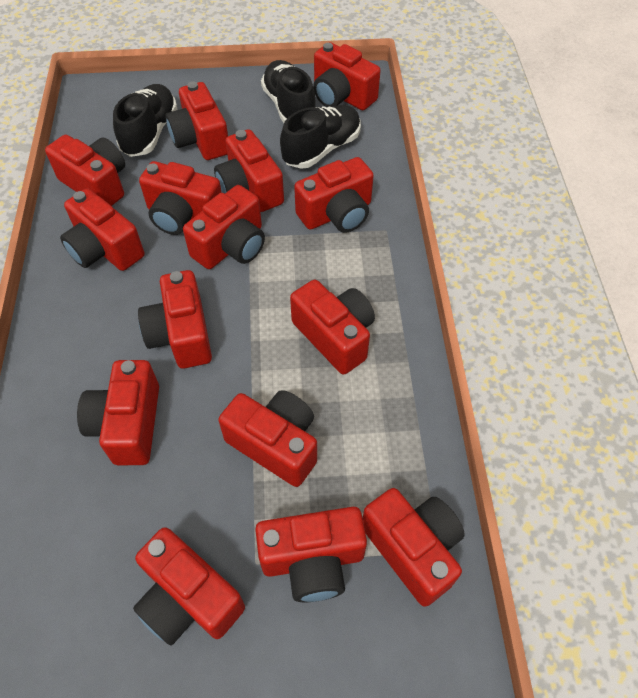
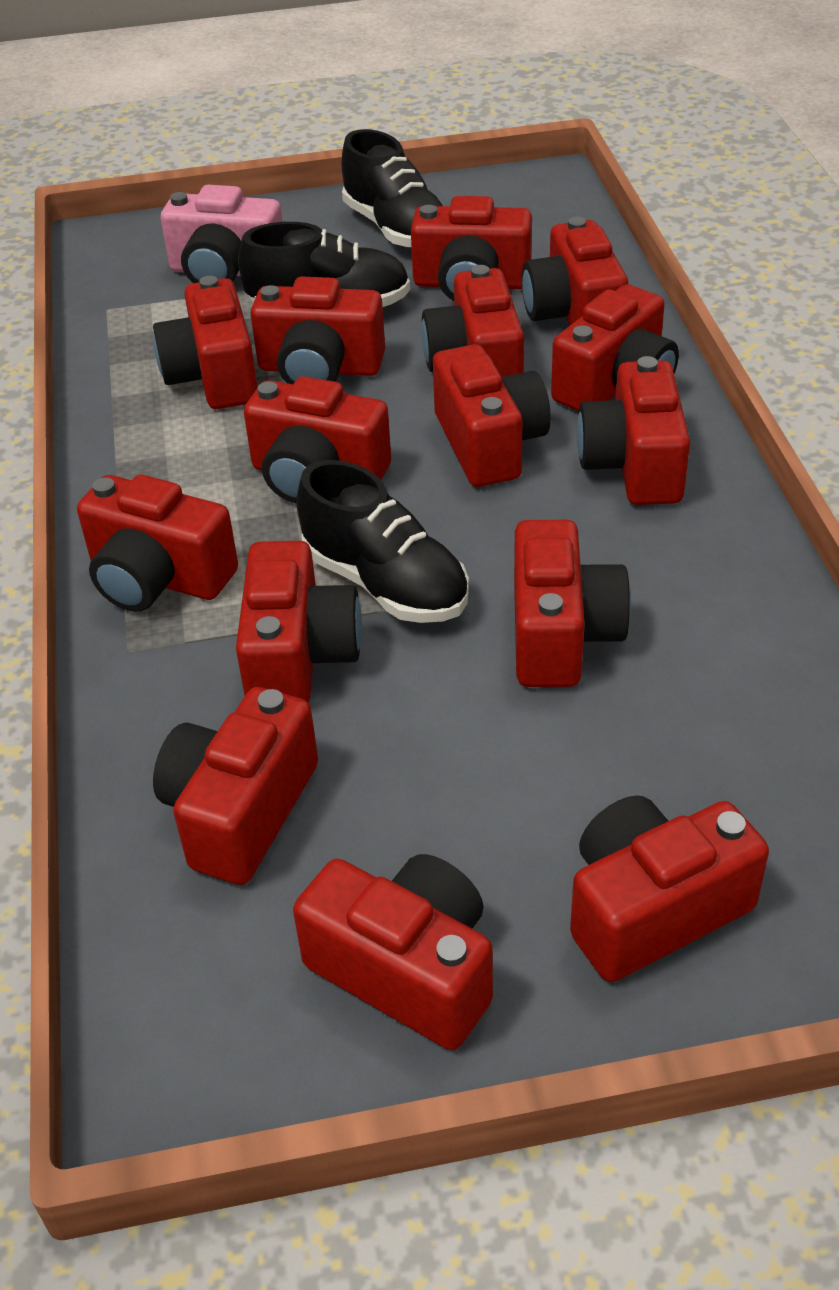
pink camera: 0 -> 1

